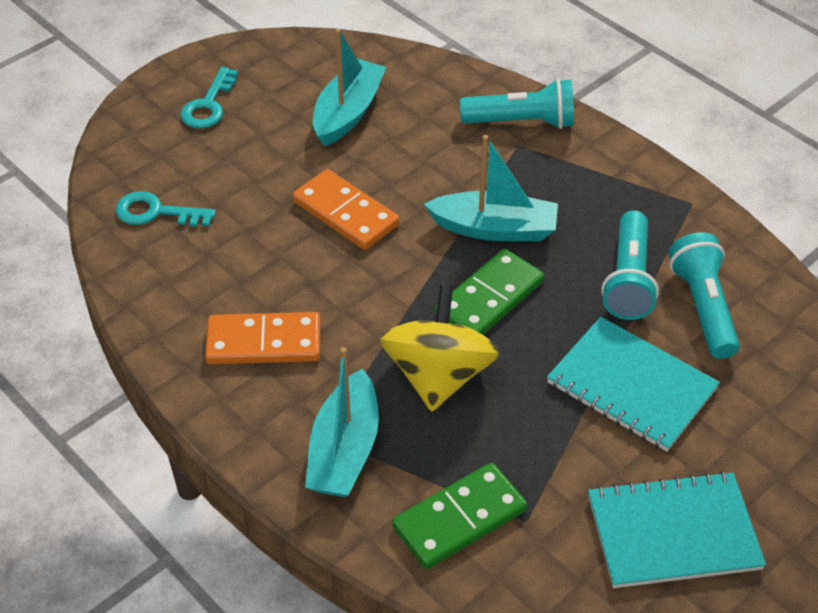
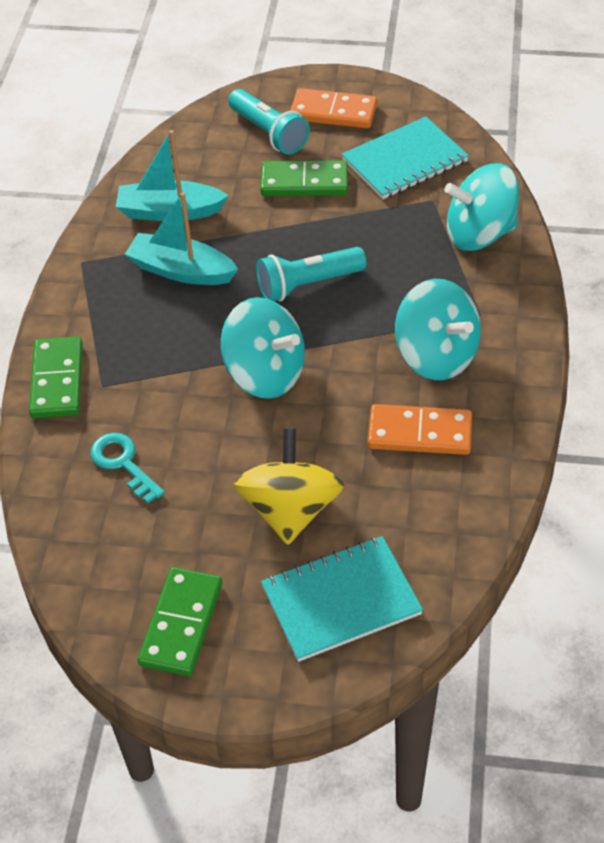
green domino: 2 -> 3
turquoise boat: 3 -> 2
turquoise flashlight: 3 -> 2
turquoise key: 2 -> 1
turquoise spinning top: 0 -> 3

